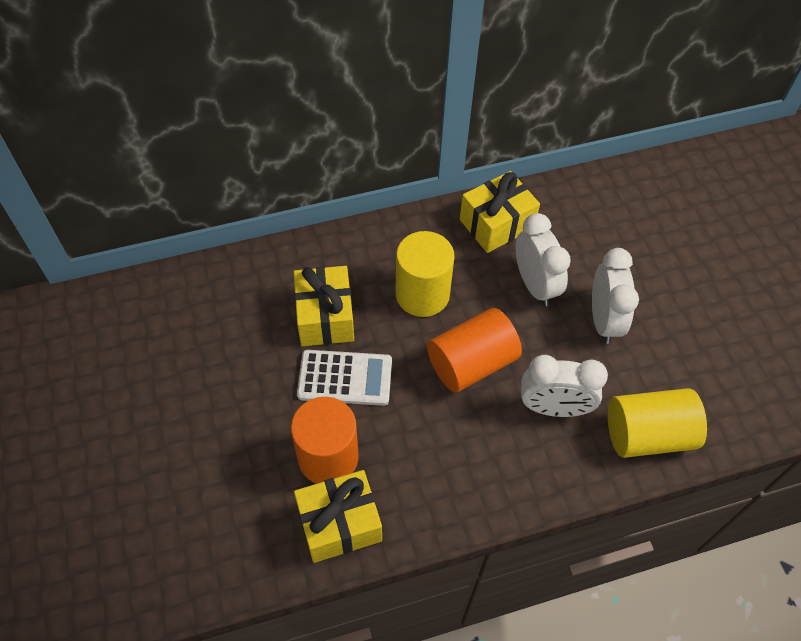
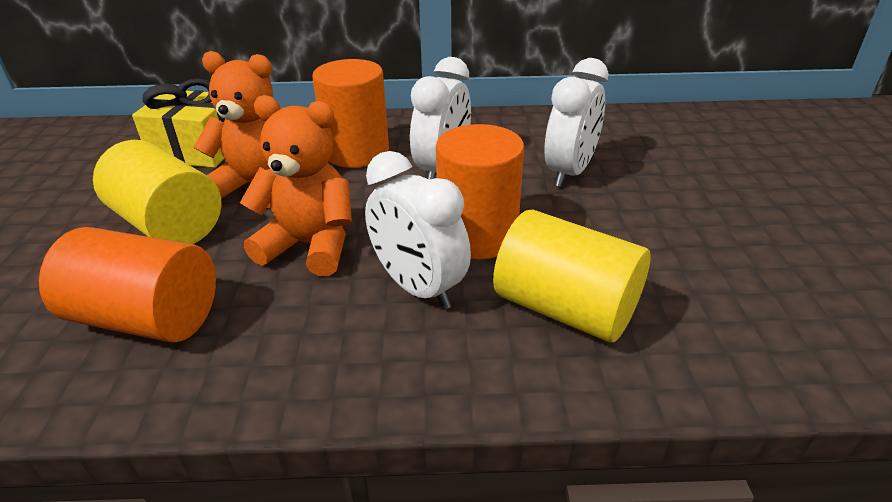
orange cylinder: 2 -> 3
orange teddy bear: 0 -> 2
white calculator: 1 -> 0
yellow gift: 3 -> 1

